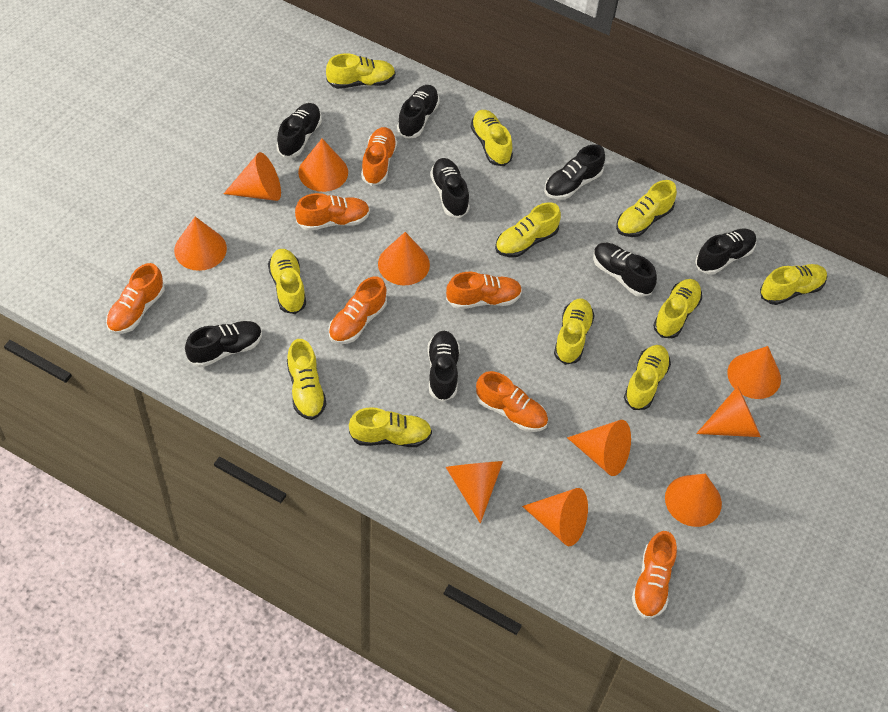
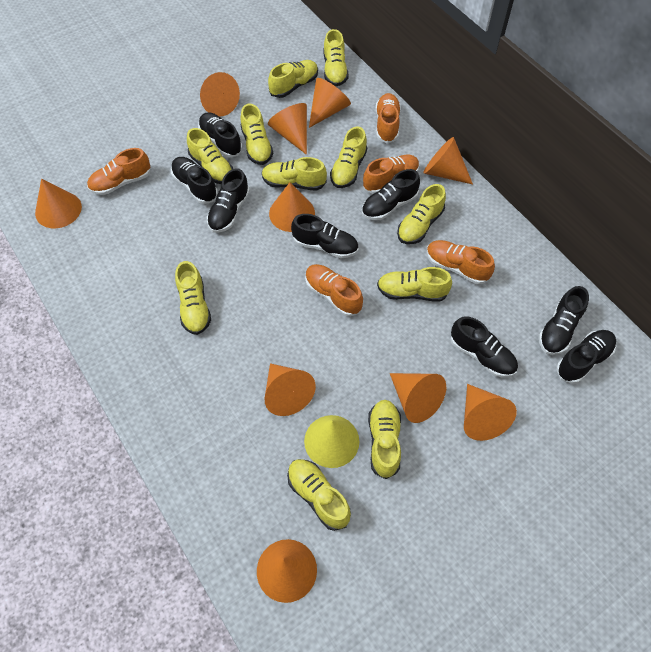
orange shoe: 7 -> 5
yellow cone: 0 -> 1

